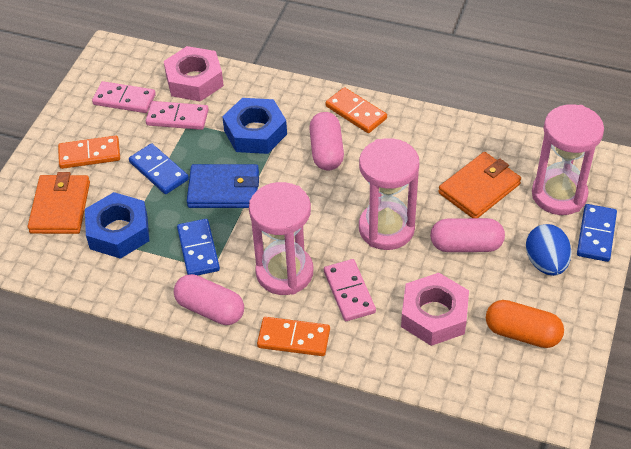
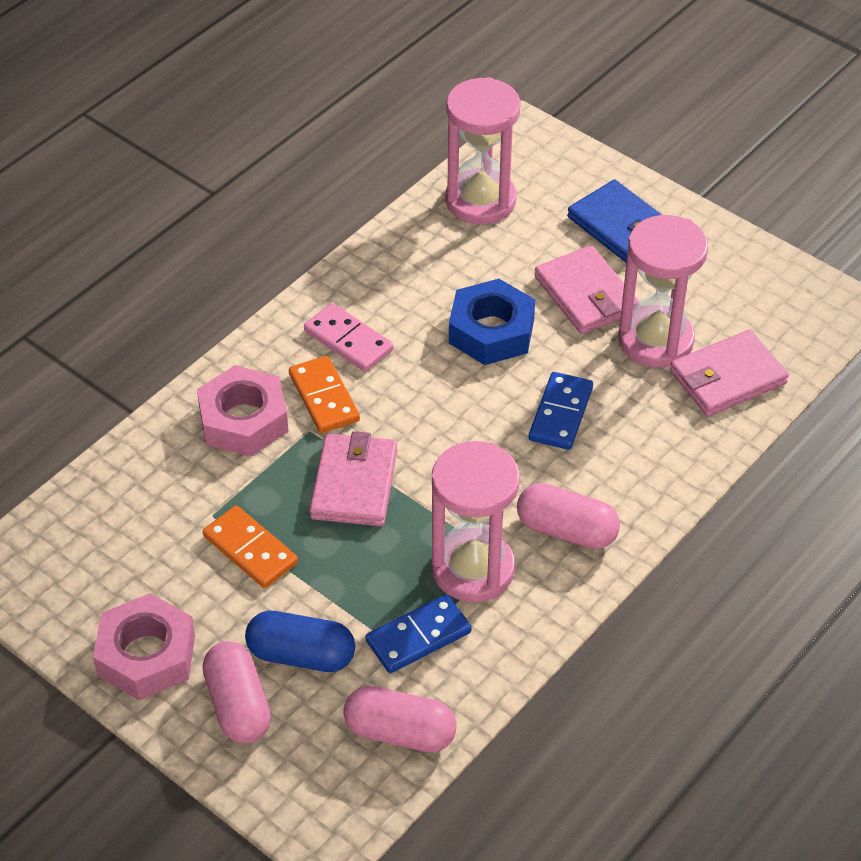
blue capsule: 0 -> 1
blue domino: 3 -> 2
blue egg: 1 -> 0
blue nut: 2 -> 1
orange capsule: 1 -> 0
orange domino: 3 -> 2
orange wallet: 2 -> 0
pink domino: 3 -> 1
pink wallet: 0 -> 3

